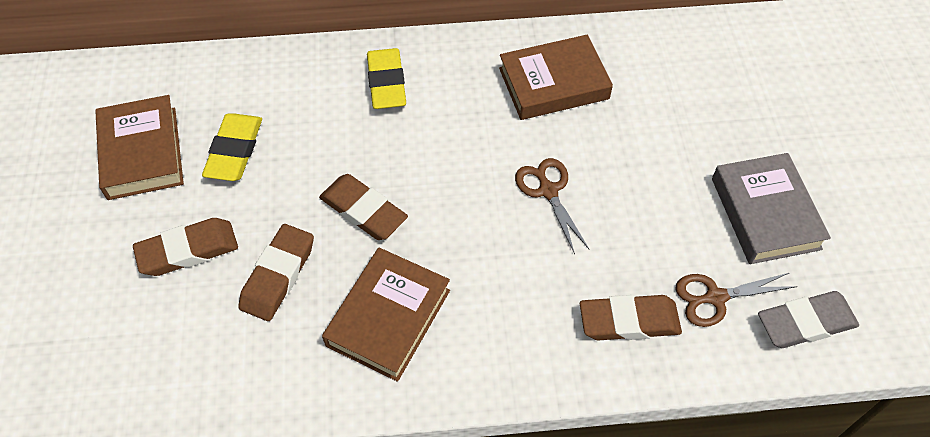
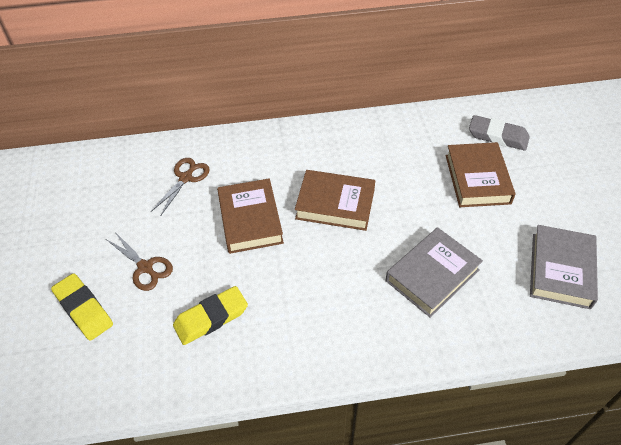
brown eraser: 4 -> 0
grey book: 1 -> 2

